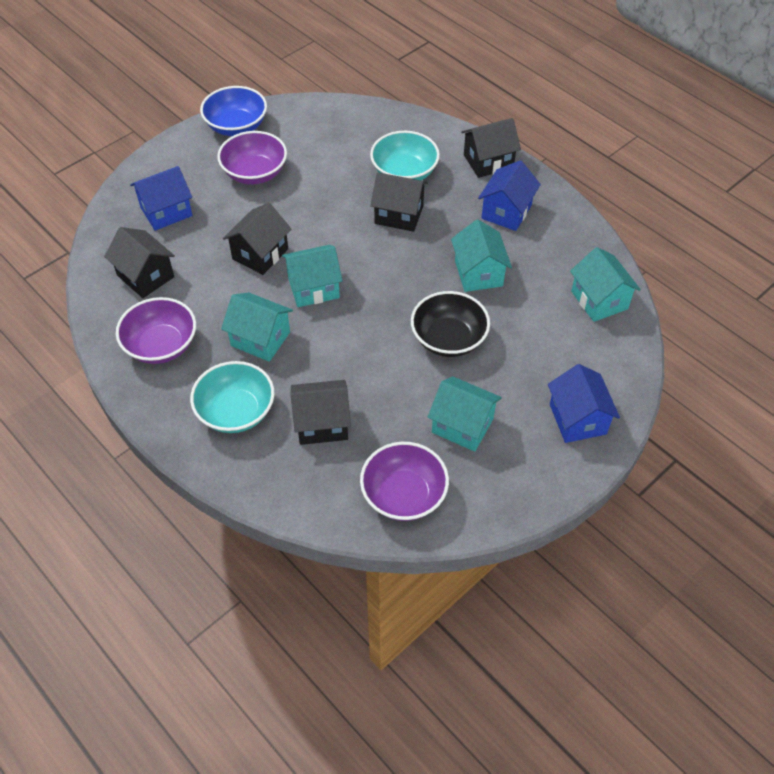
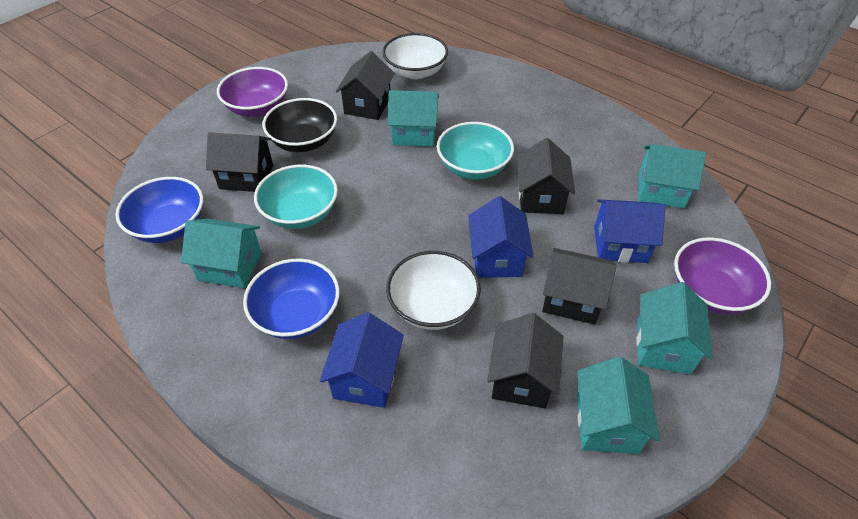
blue bowl: 1 -> 2
purple bowl: 3 -> 2
white bowl: 0 -> 2

